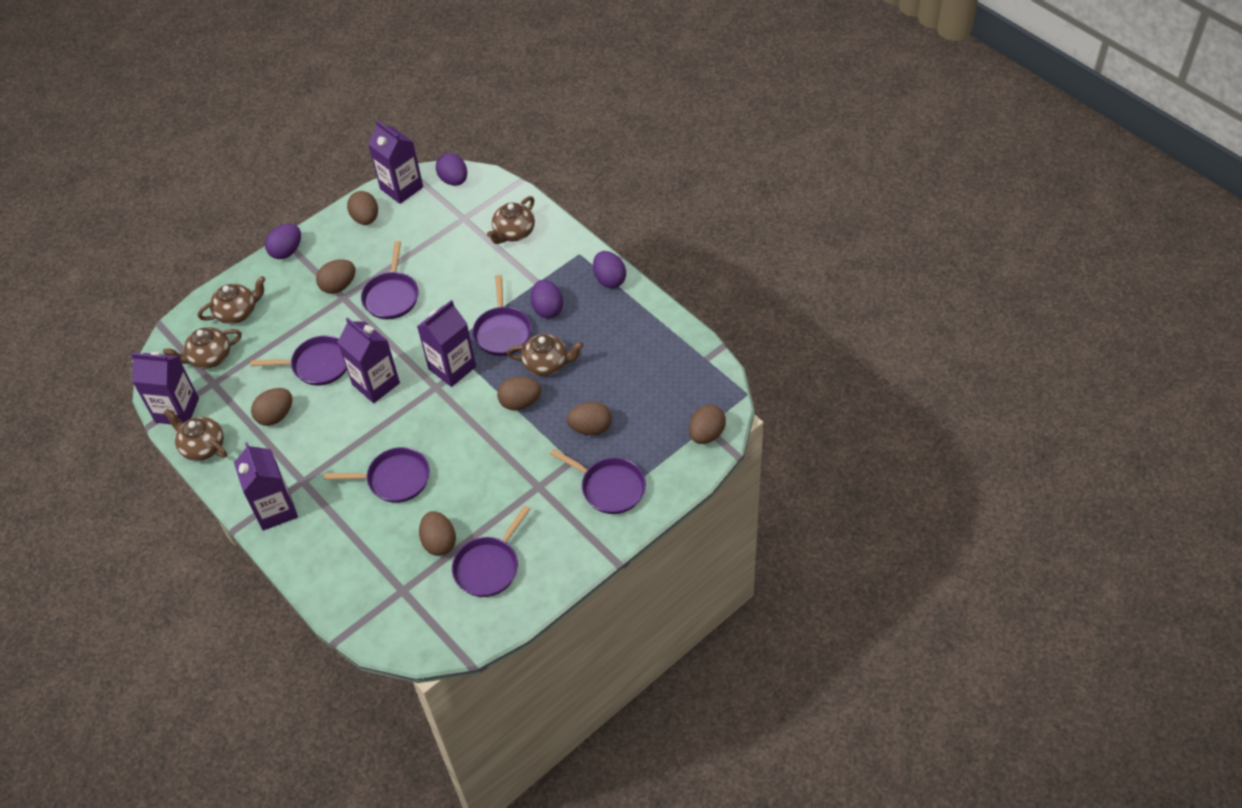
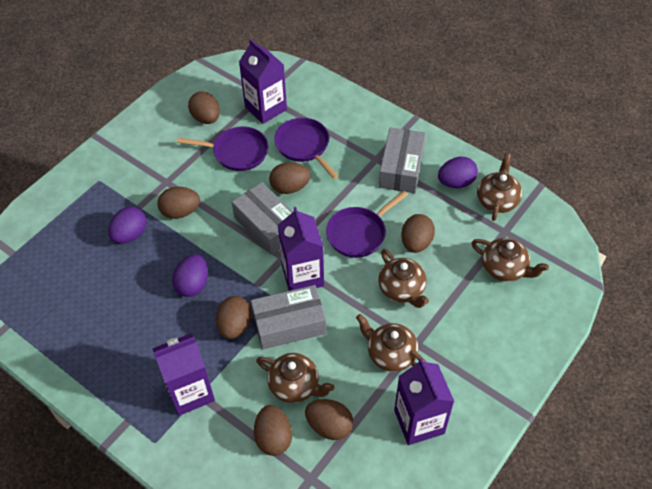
grey box: 0 -> 3
purple carton: 5 -> 4
purple egg: 4 -> 3
purple pan: 6 -> 3

